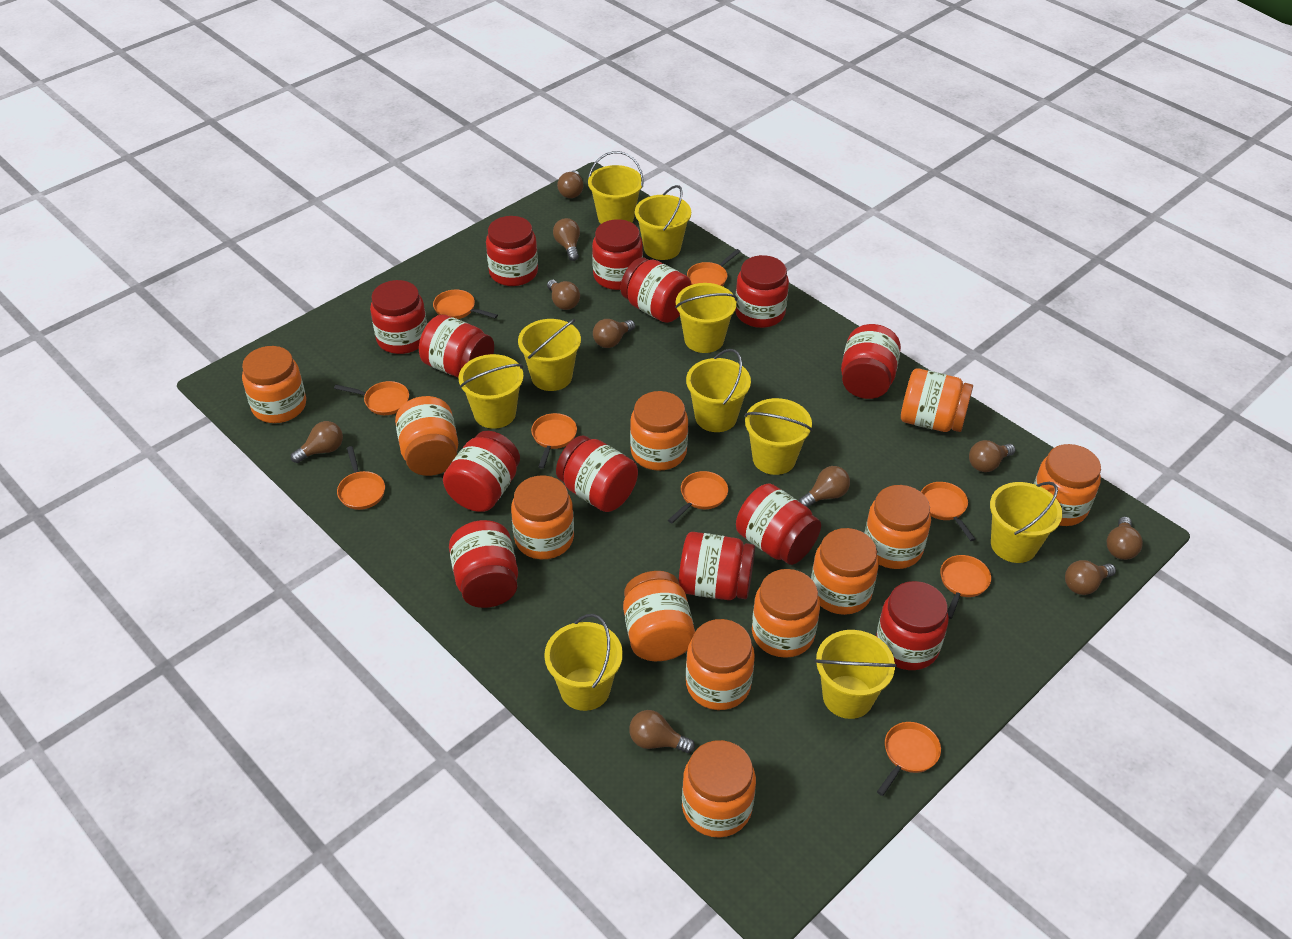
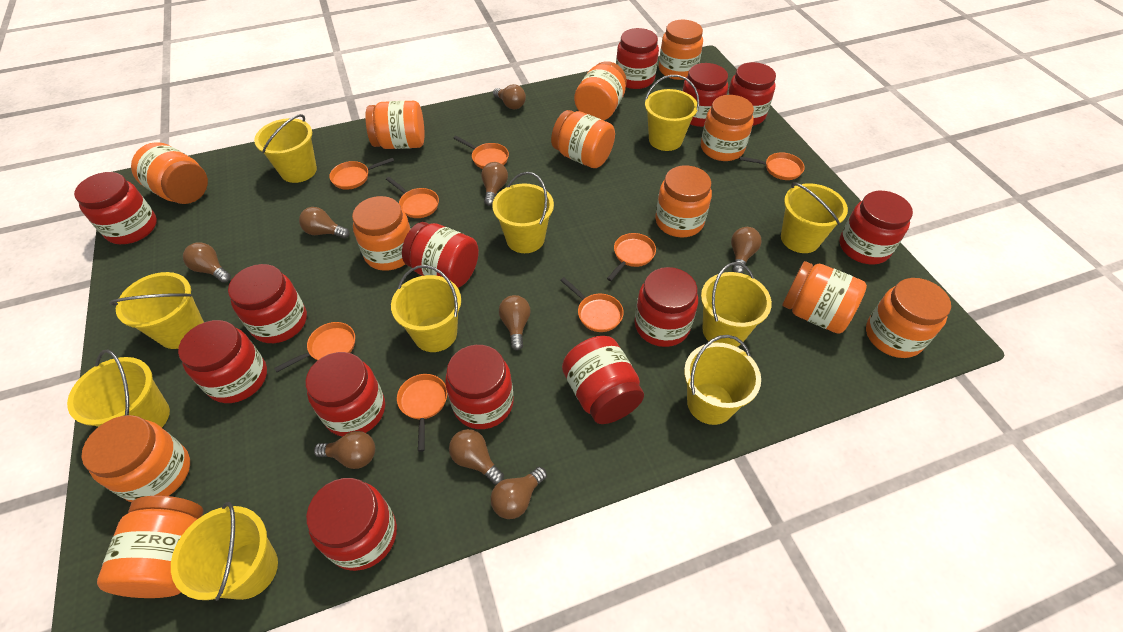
brown light bulb: 10 -> 9
orange pan: 9 -> 8

